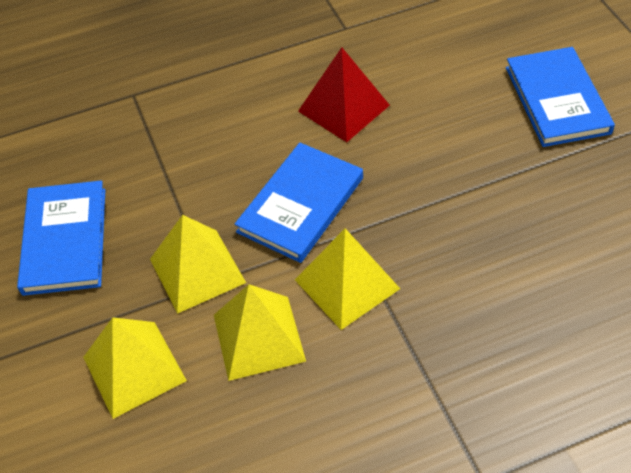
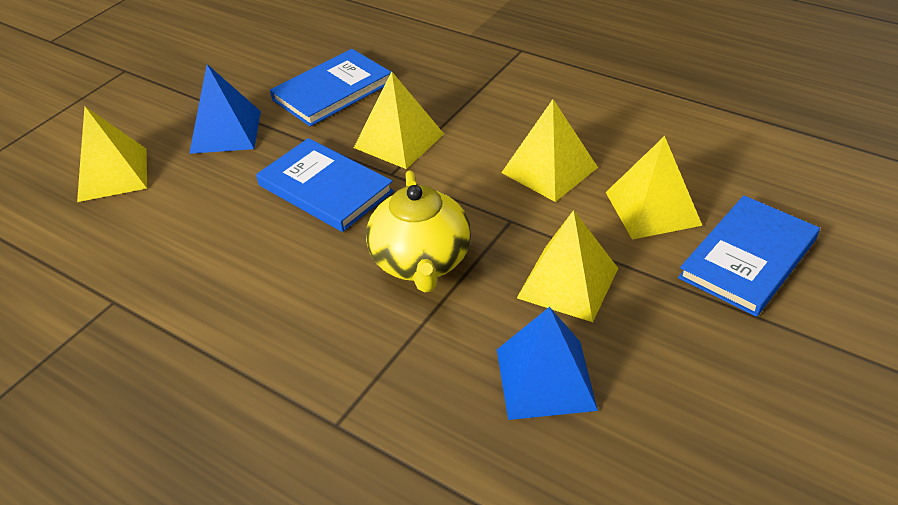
blue pyramid: 0 -> 2
red pyramid: 1 -> 0
yellow pyramid: 4 -> 5
yellow teapot: 0 -> 1

